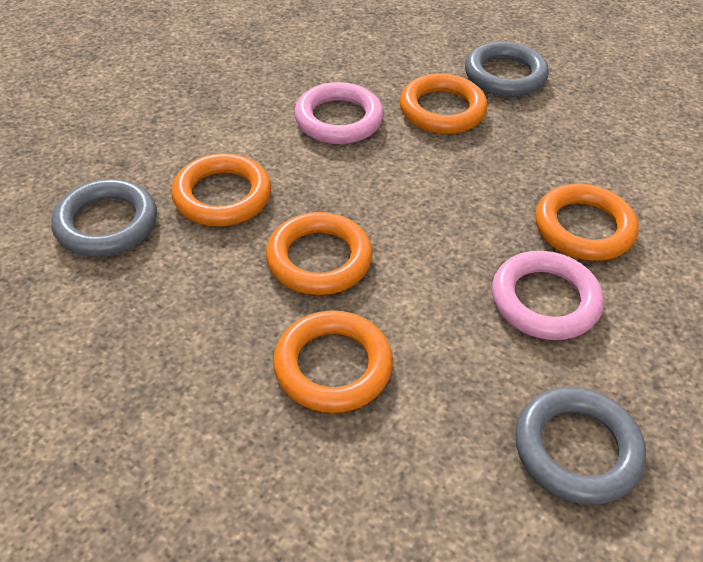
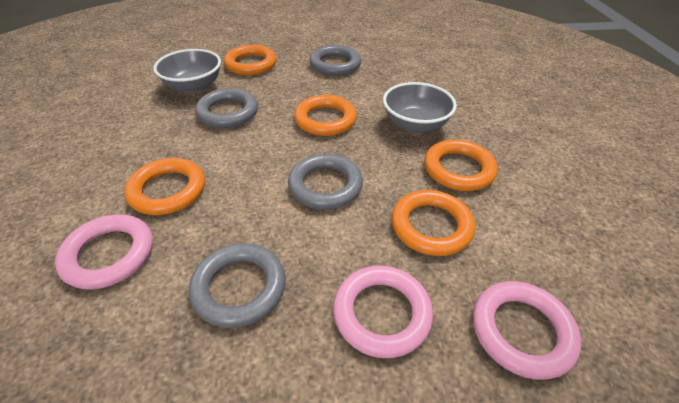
grey bowl: 0 -> 2
grey ring: 3 -> 4
pink ring: 2 -> 3

